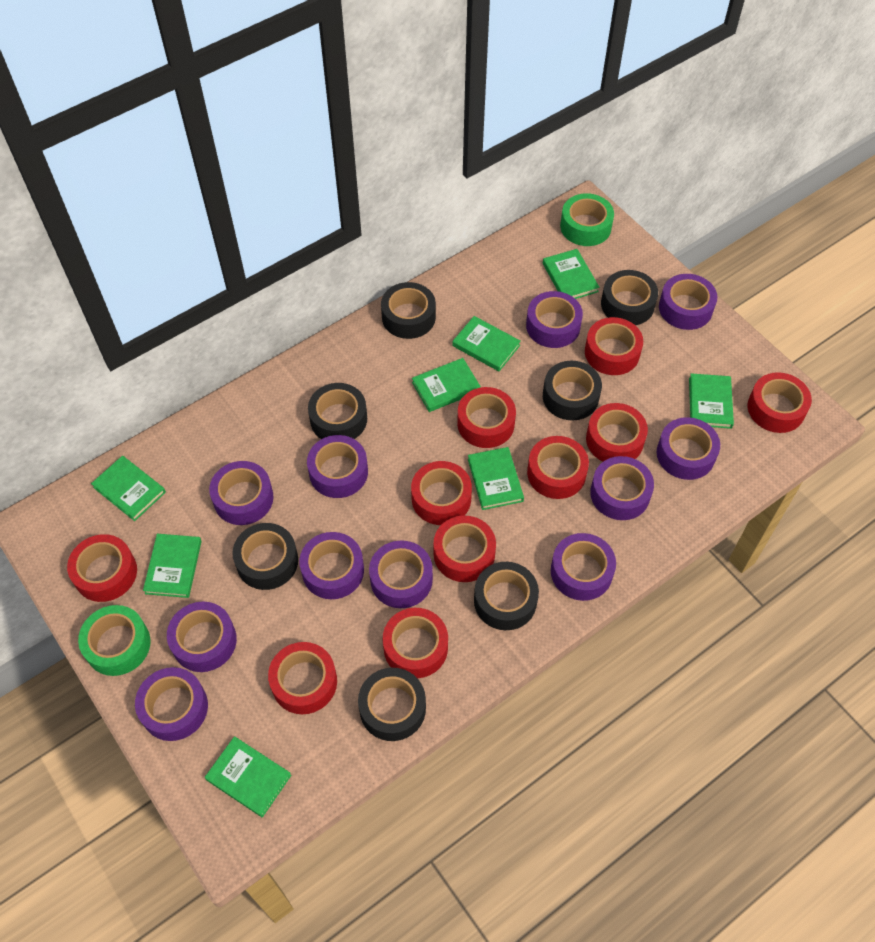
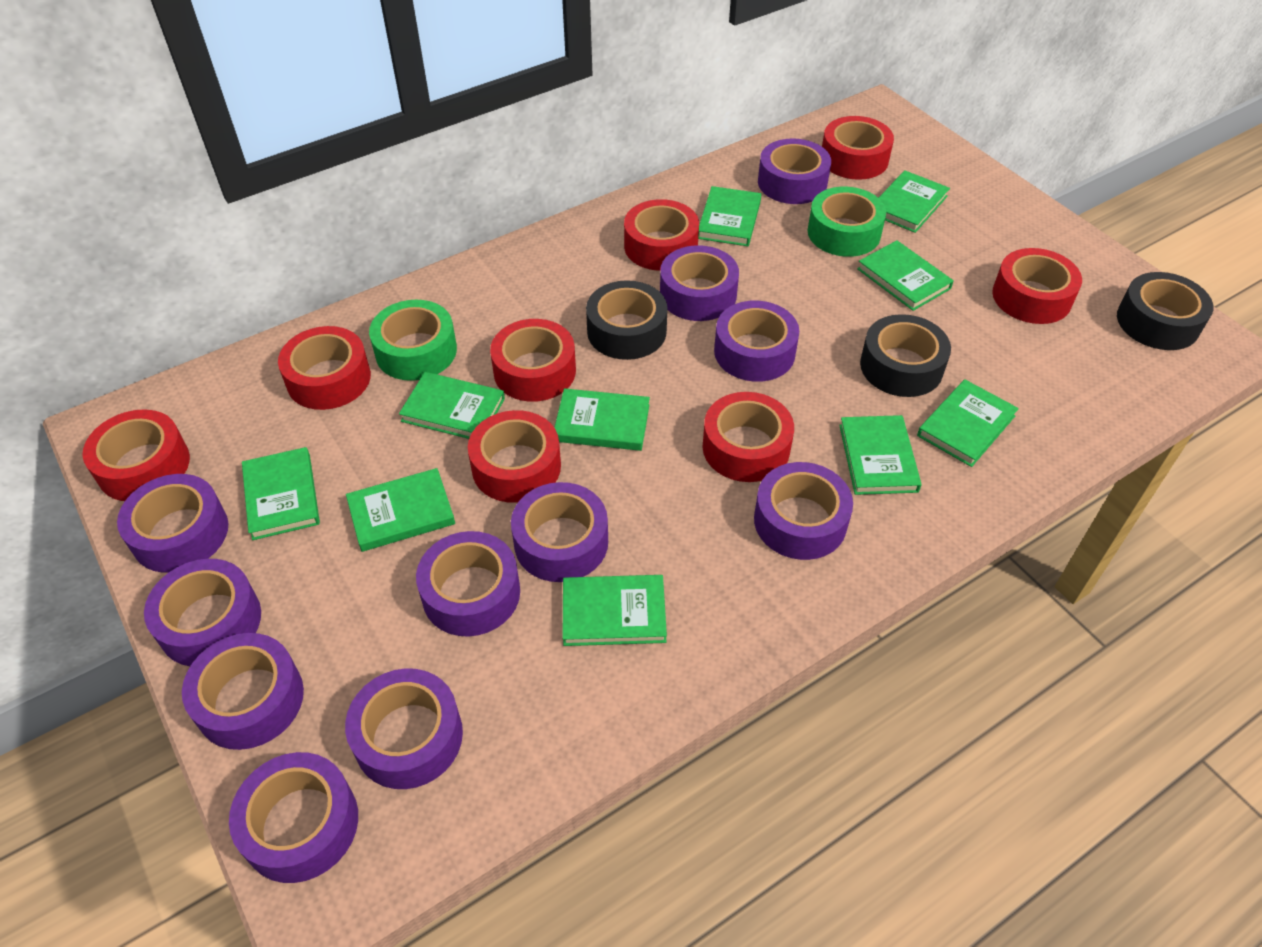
black tape: 7 -> 3
green book: 8 -> 10
red tape: 10 -> 8

